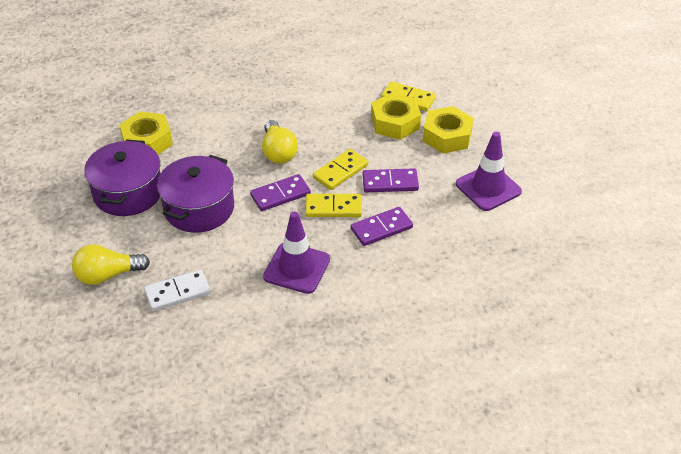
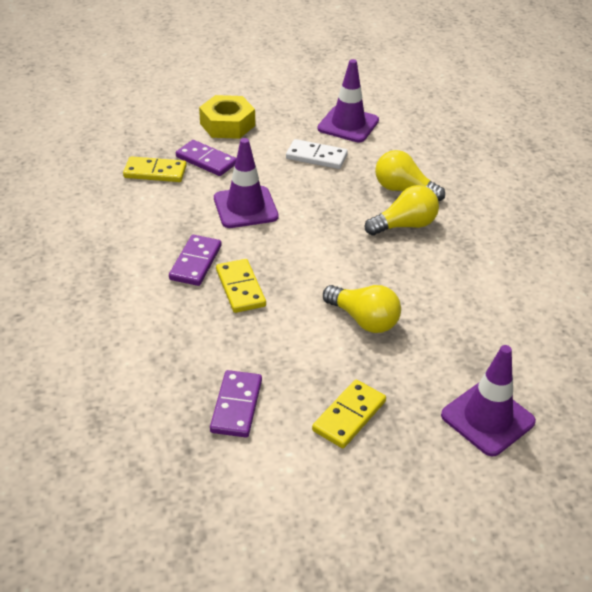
purple pot: 2 -> 0
purple traffic cone: 2 -> 3
yellow light bulb: 2 -> 3
yellow nut: 3 -> 1

